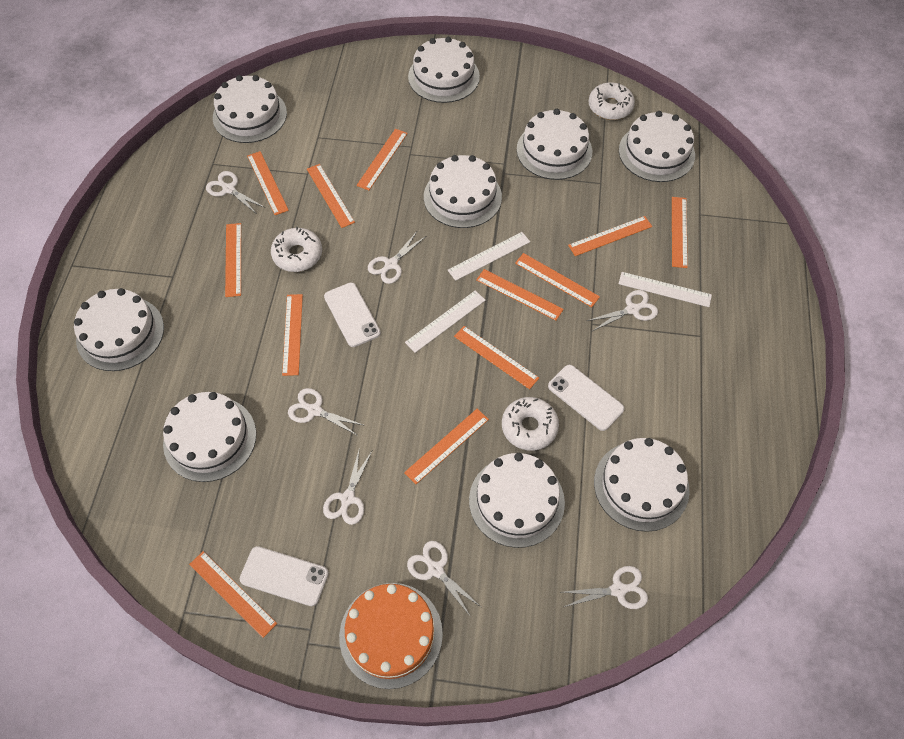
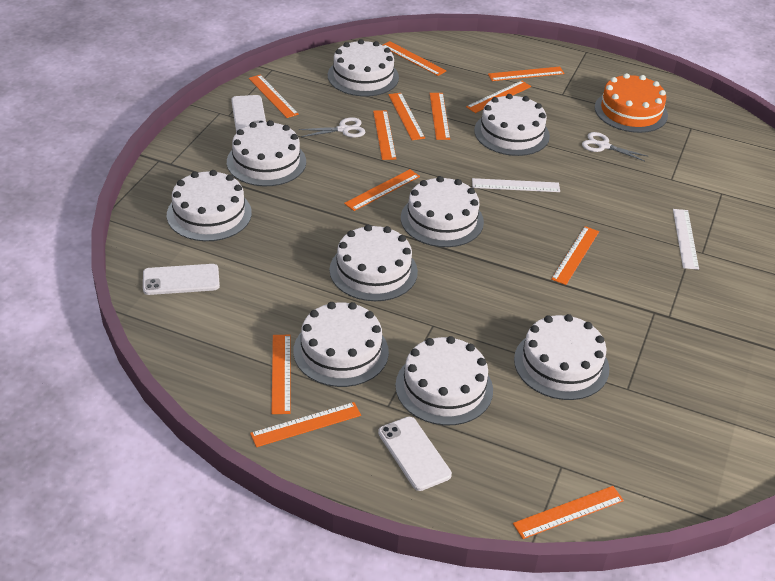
white donut: 3 -> 0
white ruler: 3 -> 2
white scissors: 7 -> 2

